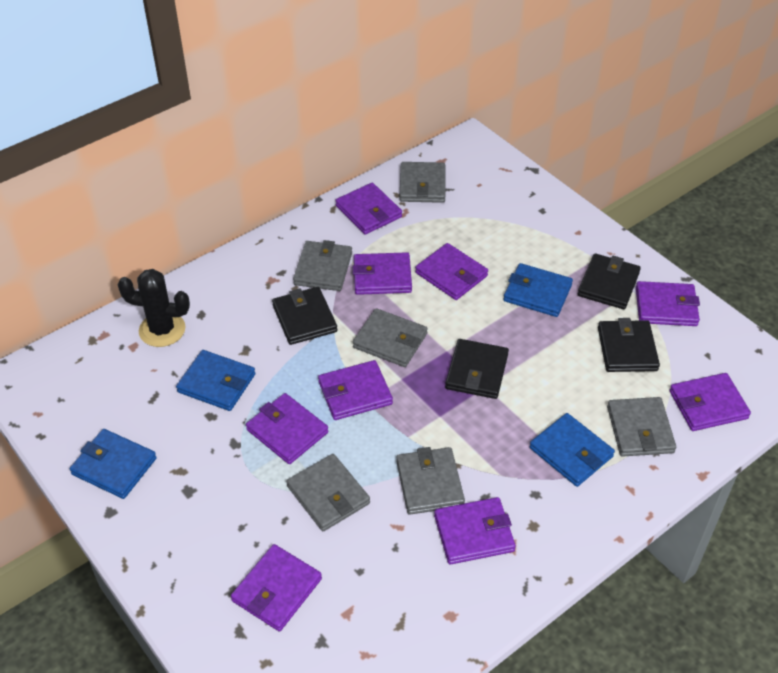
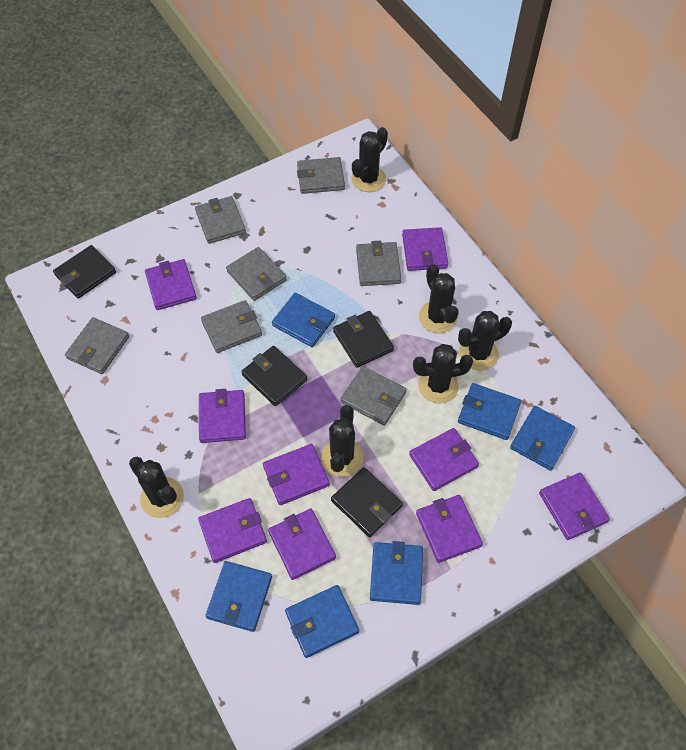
black cactus: 1 -> 6
blue wallet: 4 -> 6
grey wallet: 6 -> 7

